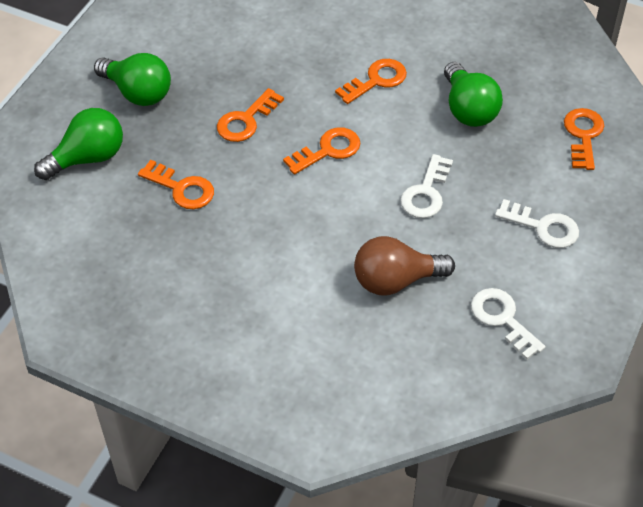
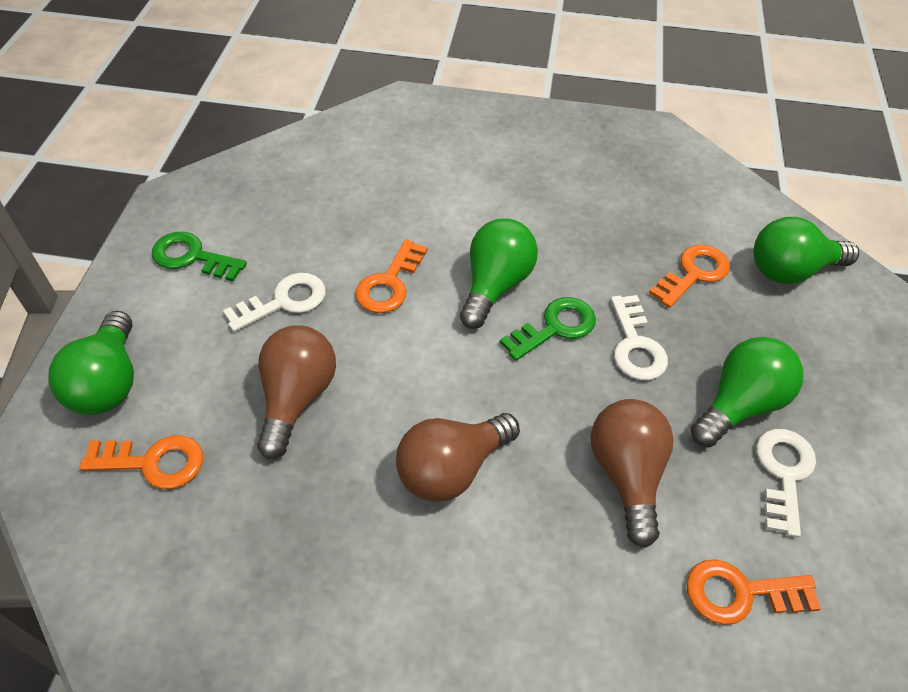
brown light bulb: 1 -> 3
green key: 0 -> 2
green light bulb: 3 -> 4
orange key: 5 -> 4

